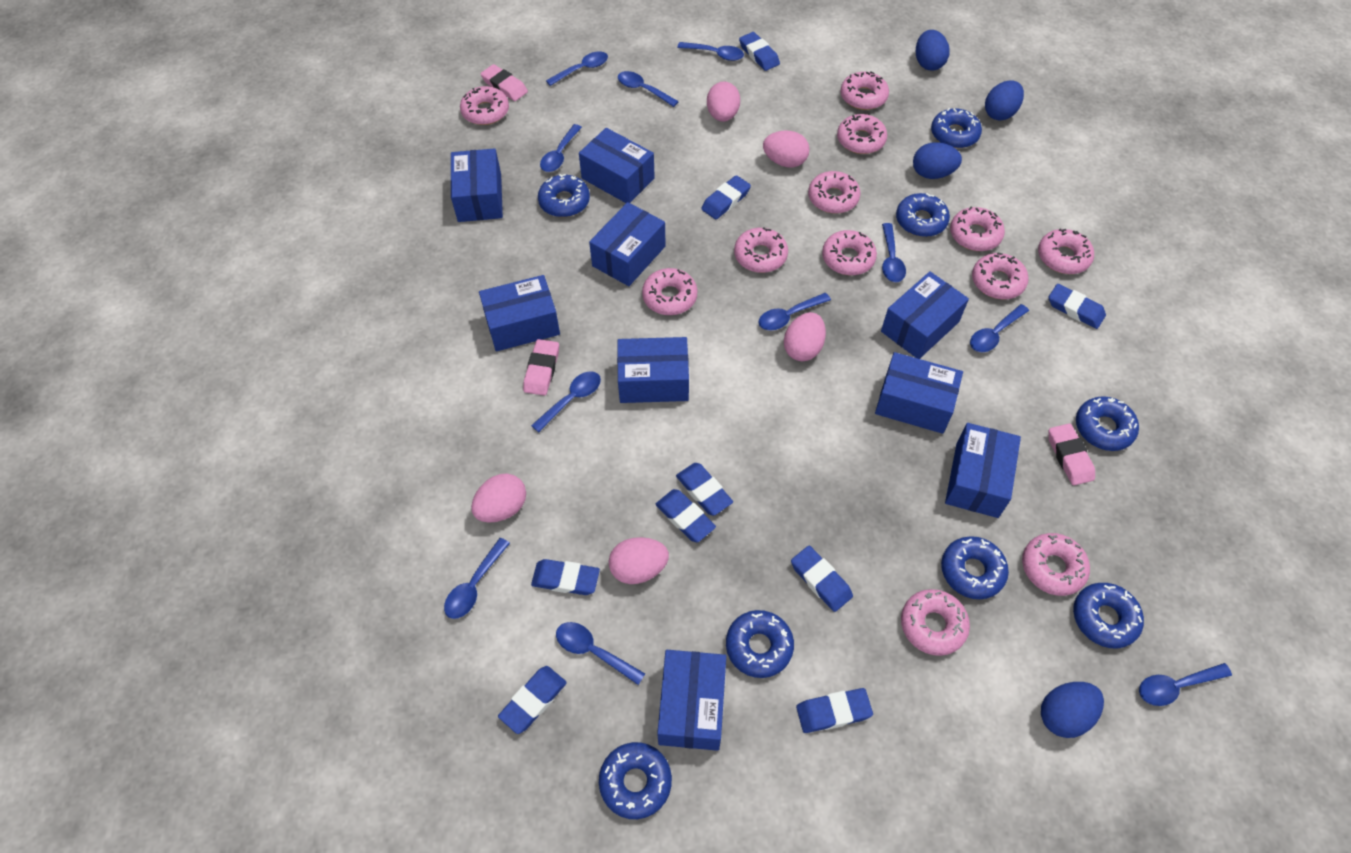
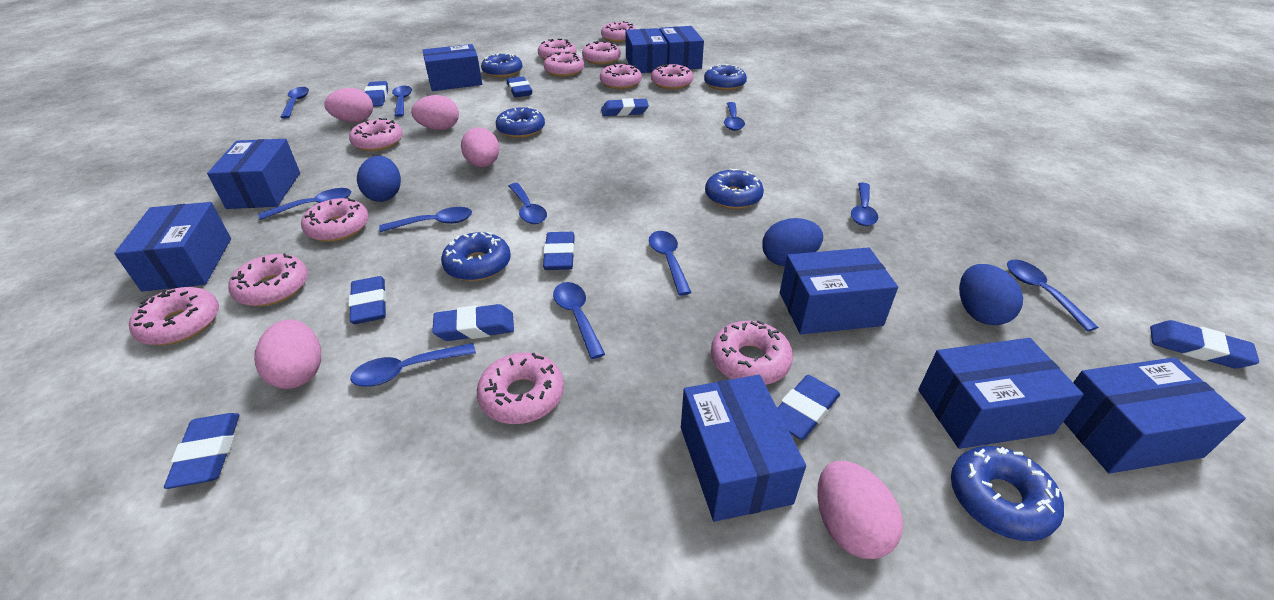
blue donut: 8 -> 6
blue egg: 4 -> 3
pink eraser: 3 -> 0

